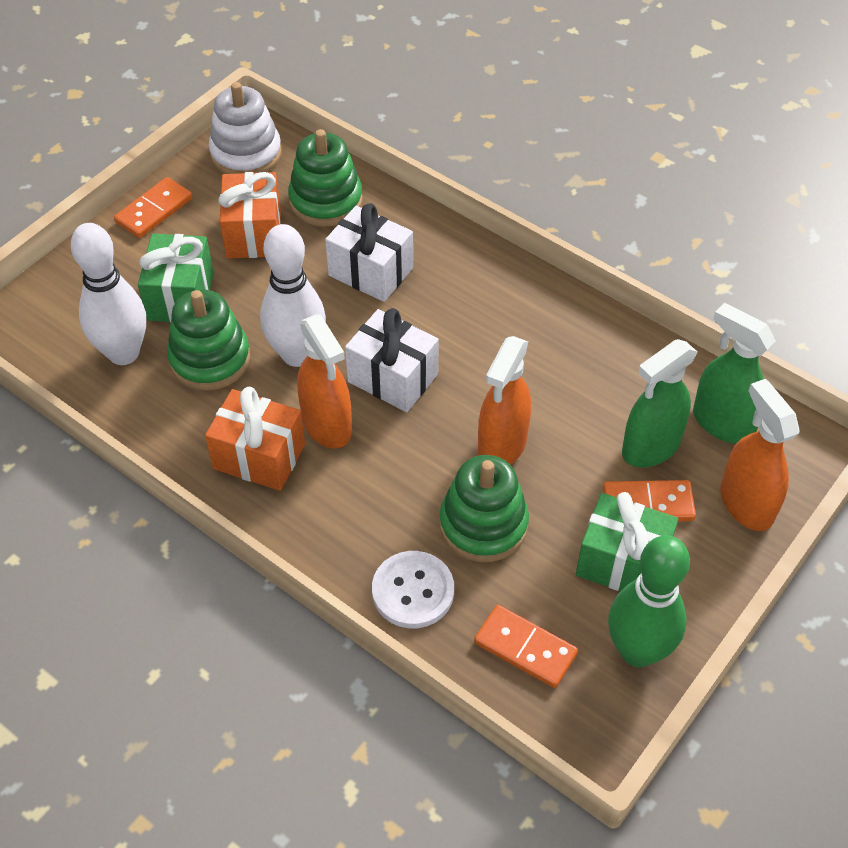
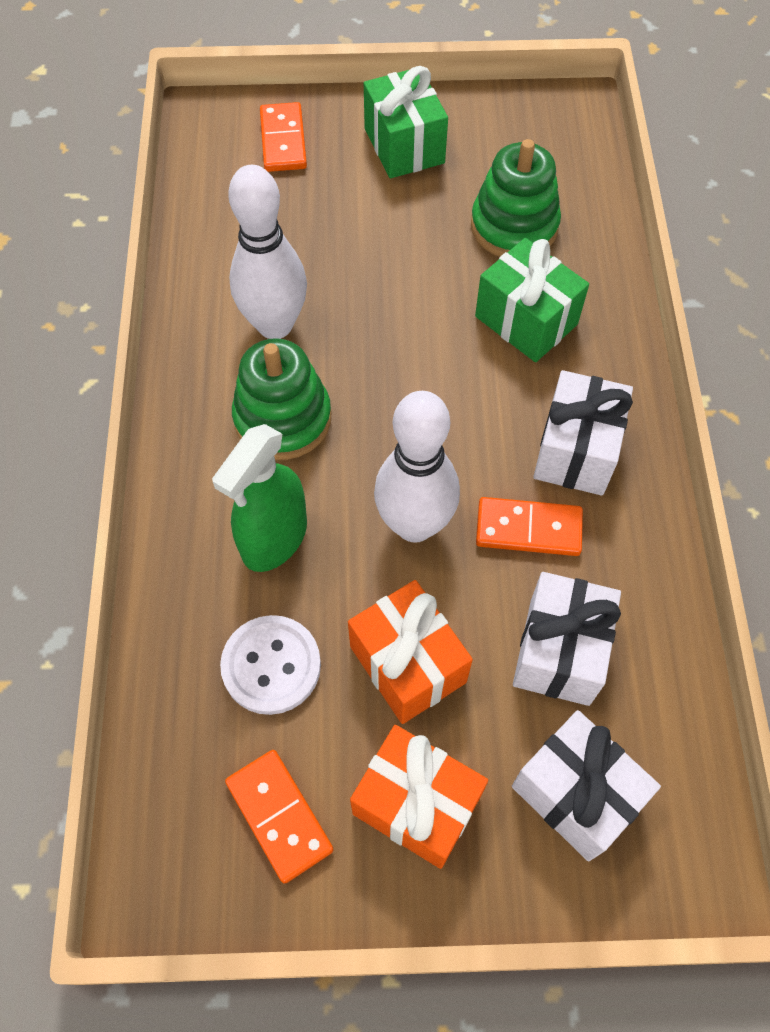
green bowling pin: 1 -> 0
green spray bottle: 2 -> 1
green stacking toy: 3 -> 2
orange spray bottle: 3 -> 0
white gift: 2 -> 3
white stacking toy: 1 -> 0

